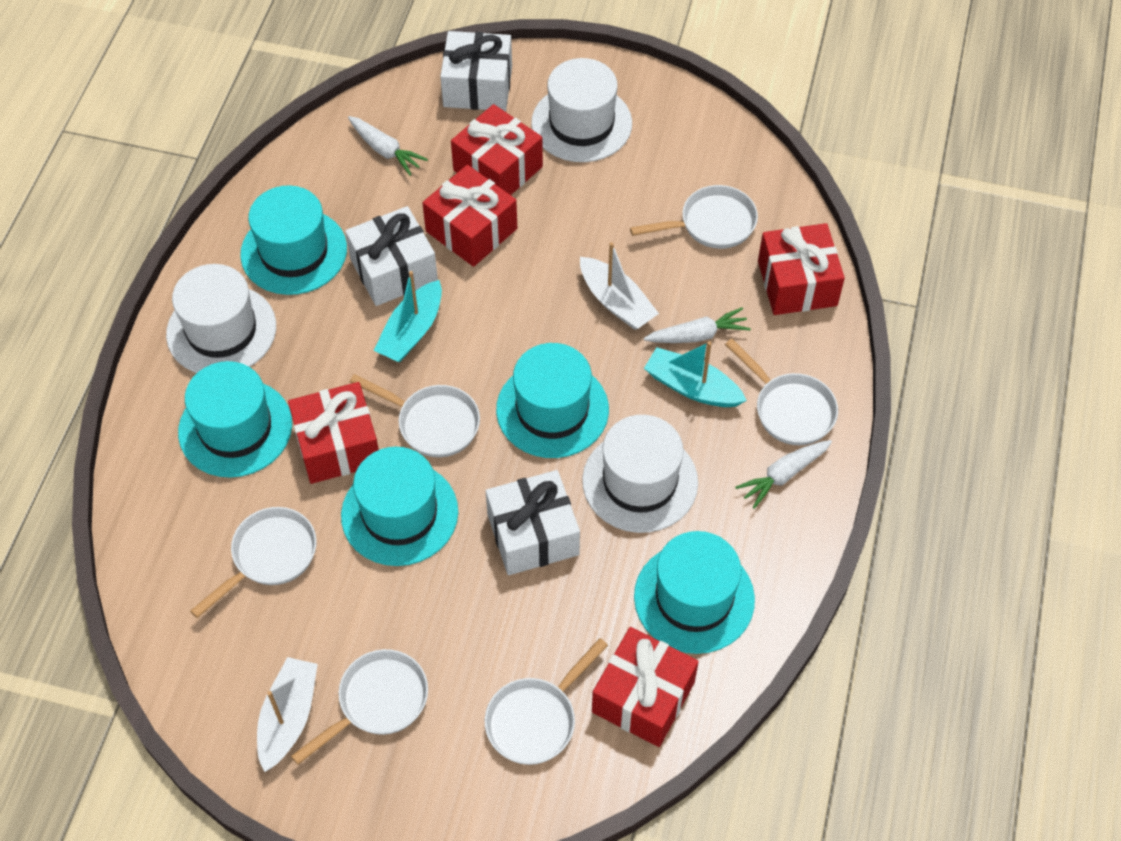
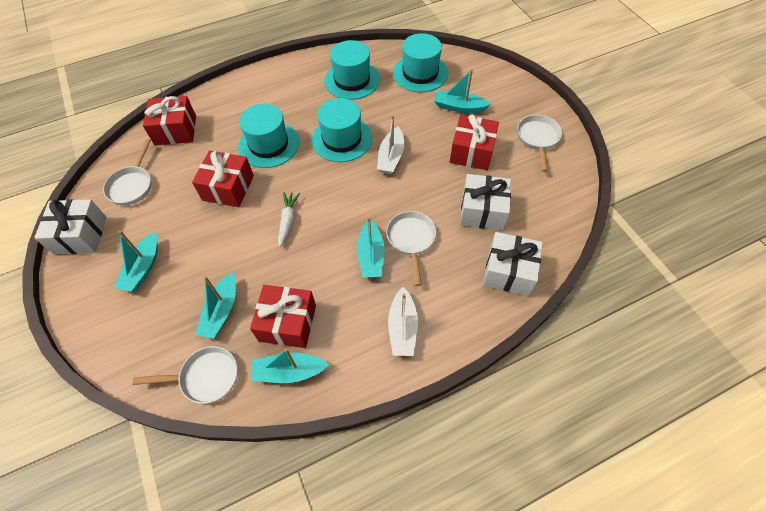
red gift: 5 -> 4
turquoise boat: 2 -> 5
turquoise hat: 5 -> 4
white carrot: 3 -> 1
white hat: 3 -> 0
white pan: 6 -> 4

